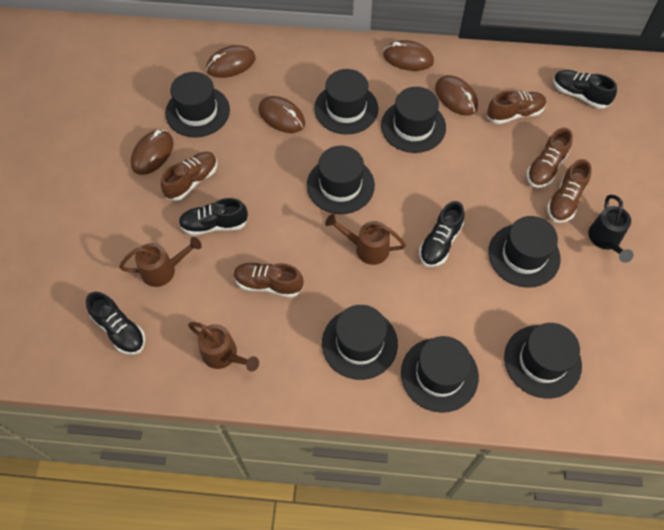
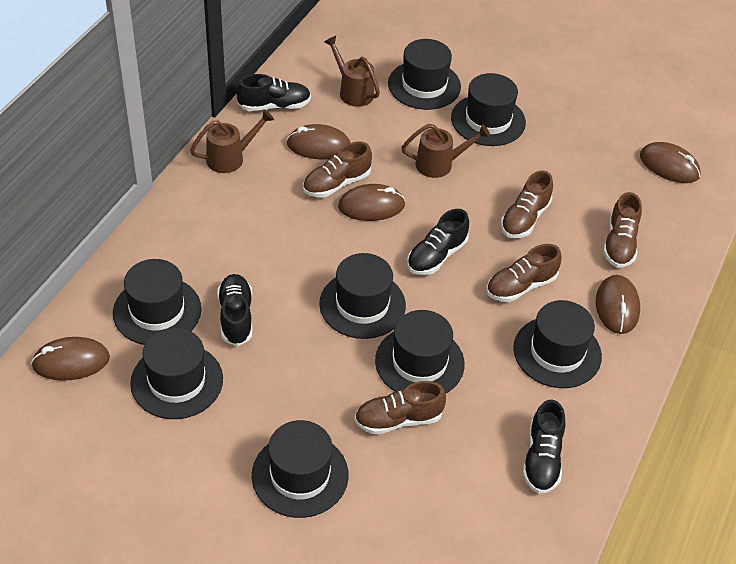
black watering can: 1 -> 0

